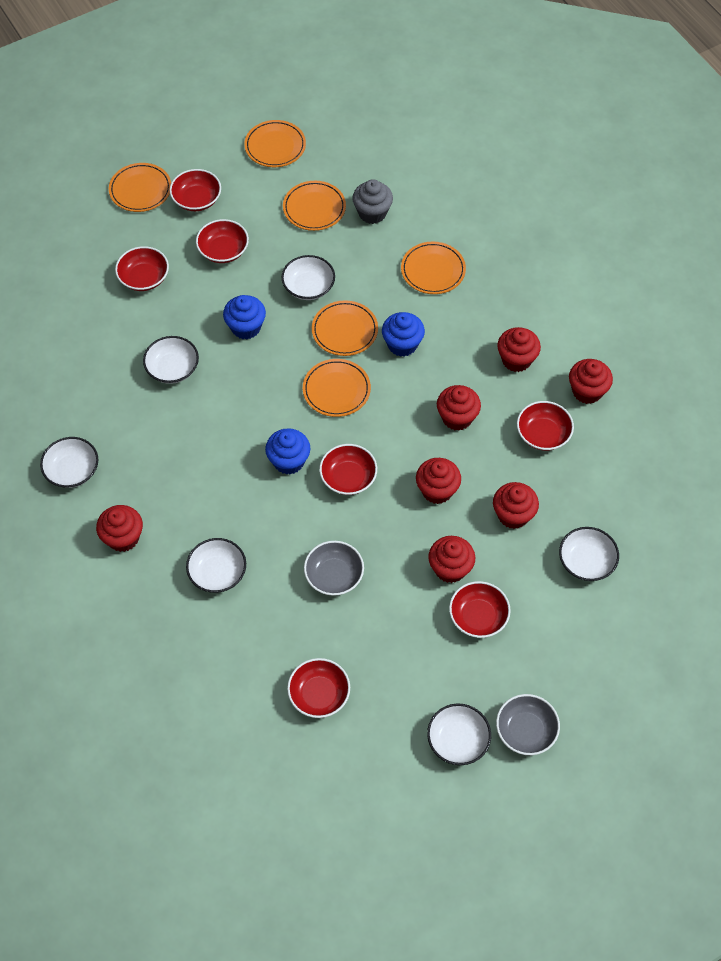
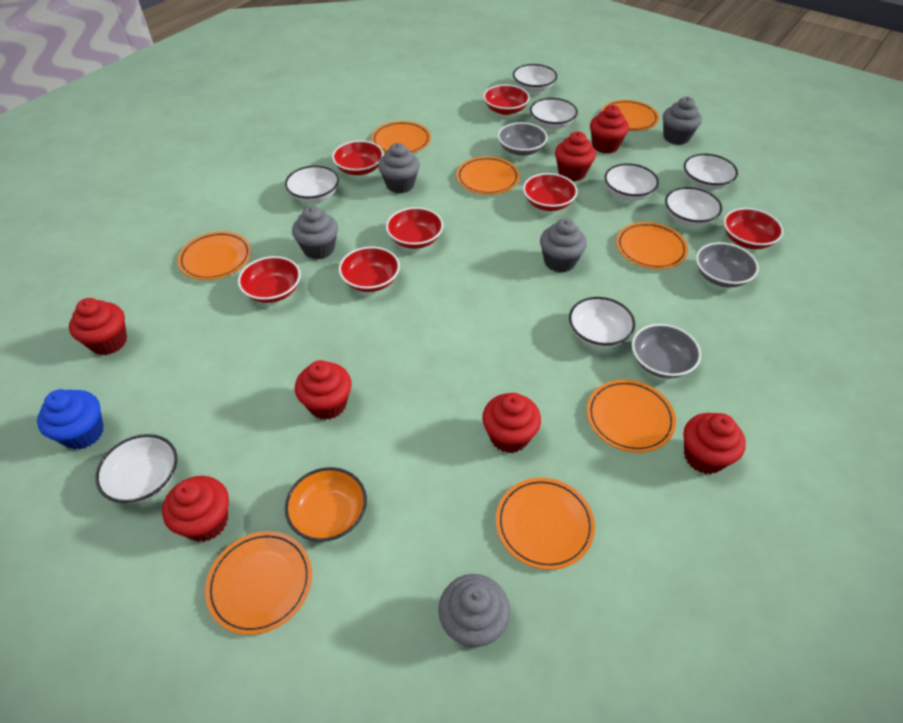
blue cupcake: 3 -> 1
grey bowl: 2 -> 3
grey cupcake: 1 -> 5
orange bowl: 0 -> 1
orange plate: 6 -> 8
white bowl: 6 -> 8

